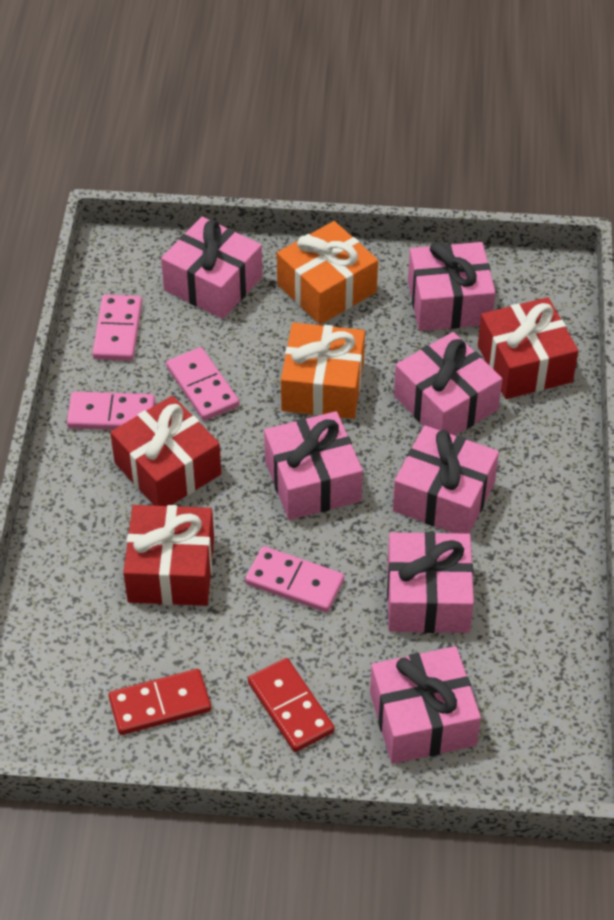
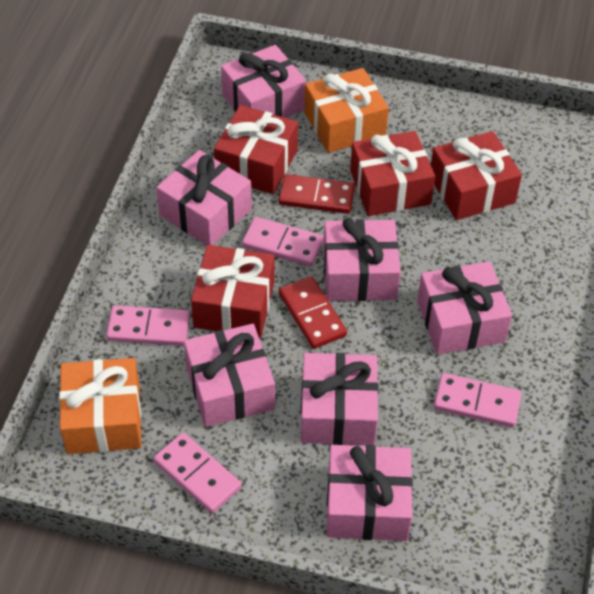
red gift: 3 -> 4

